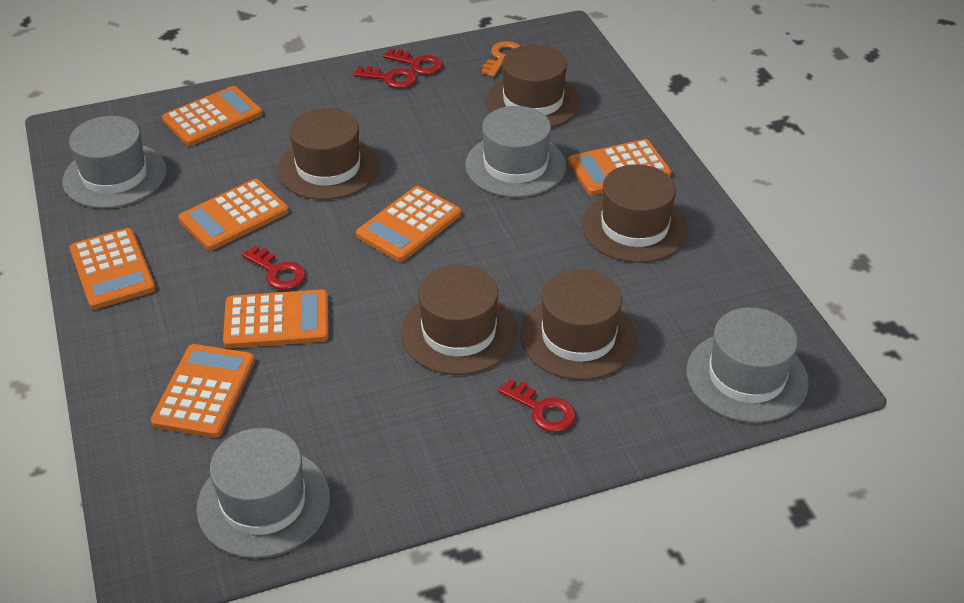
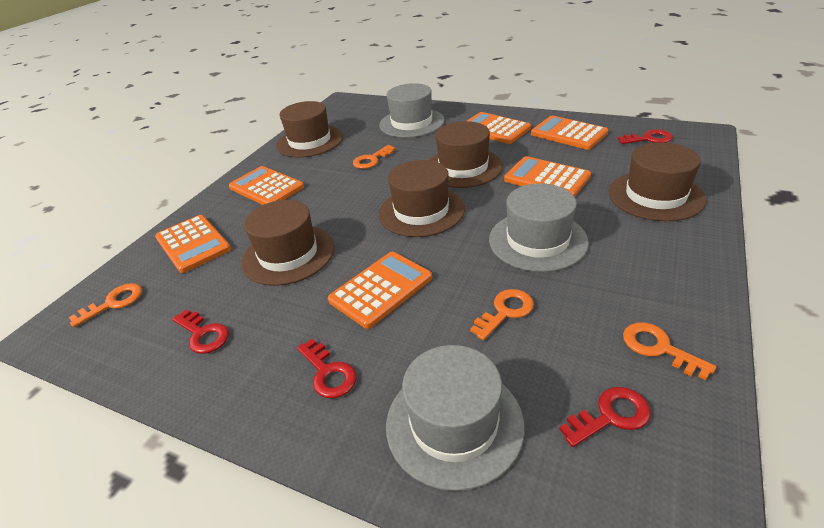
grey hat: 4 -> 3
orange calculator: 7 -> 6
orange key: 1 -> 4

